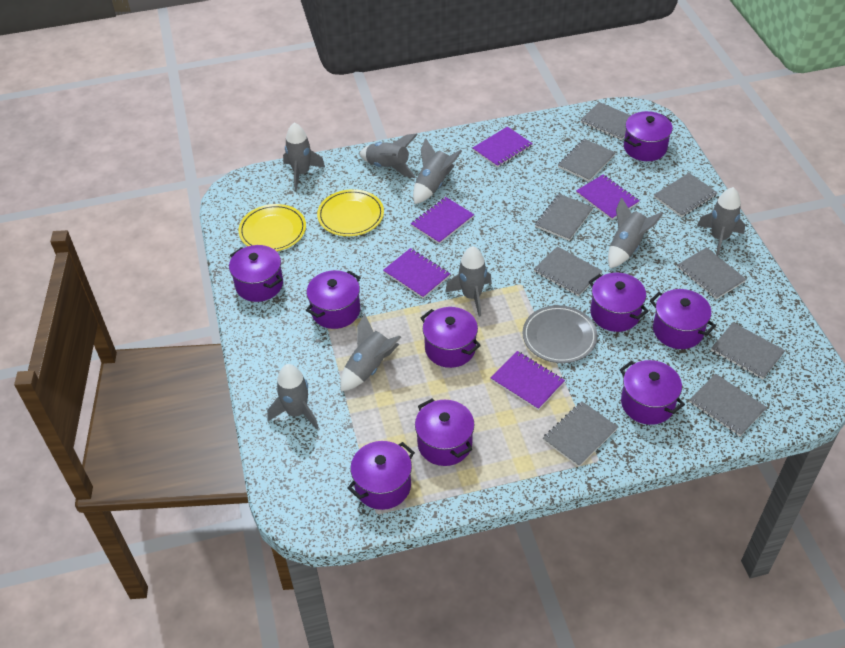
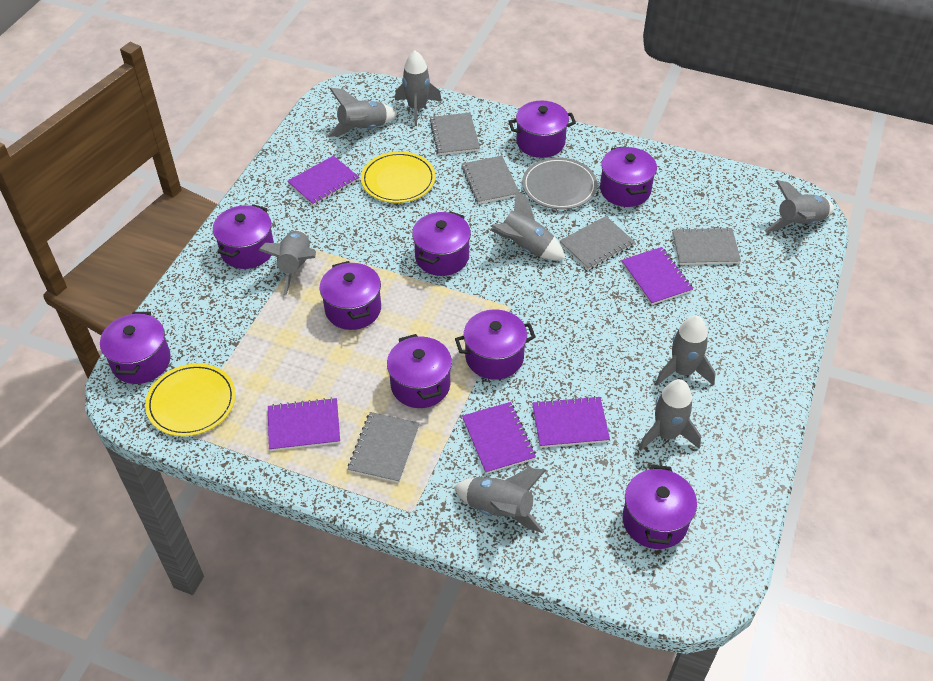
grey notebook: 9 -> 5

